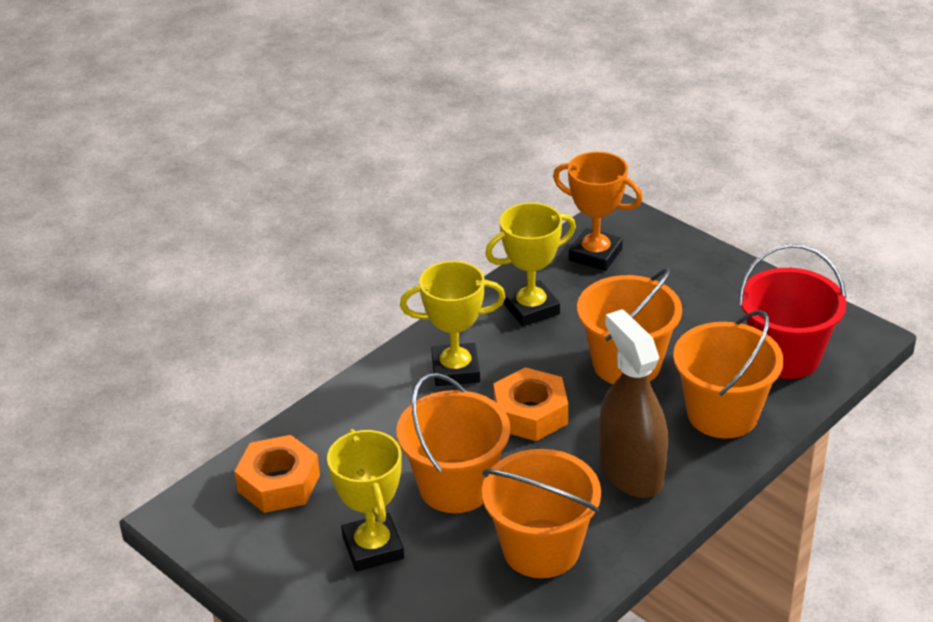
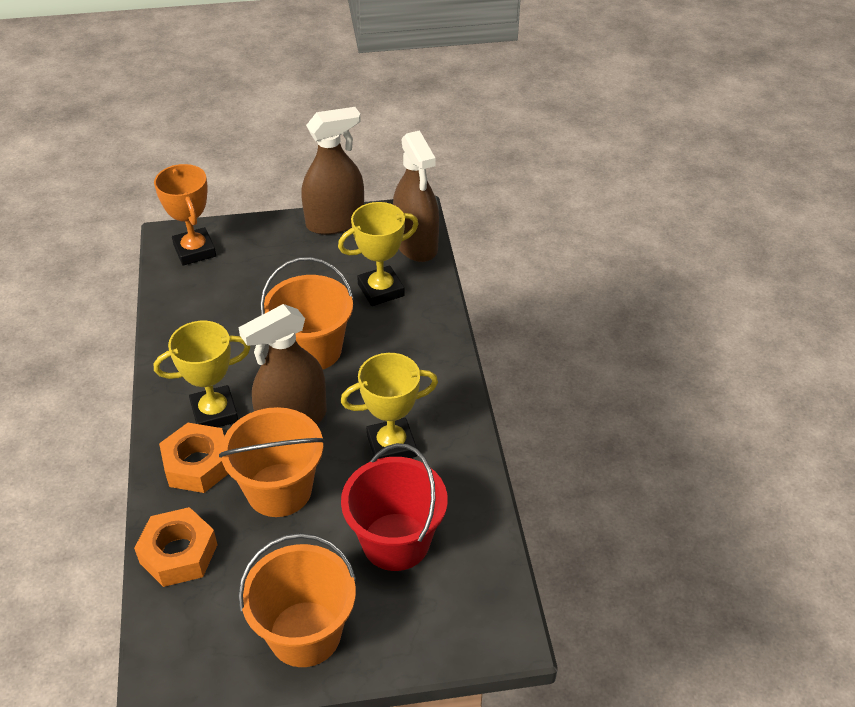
brown spray bottle: 1 -> 3
orange bucket: 4 -> 3

